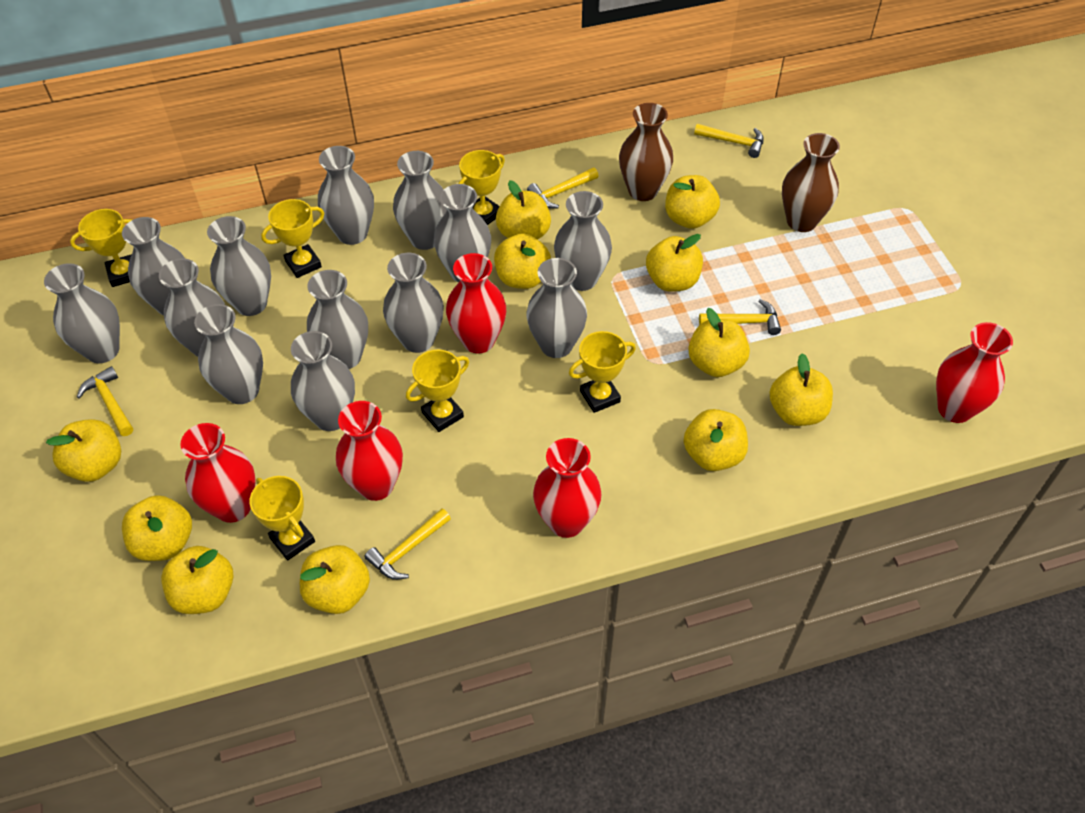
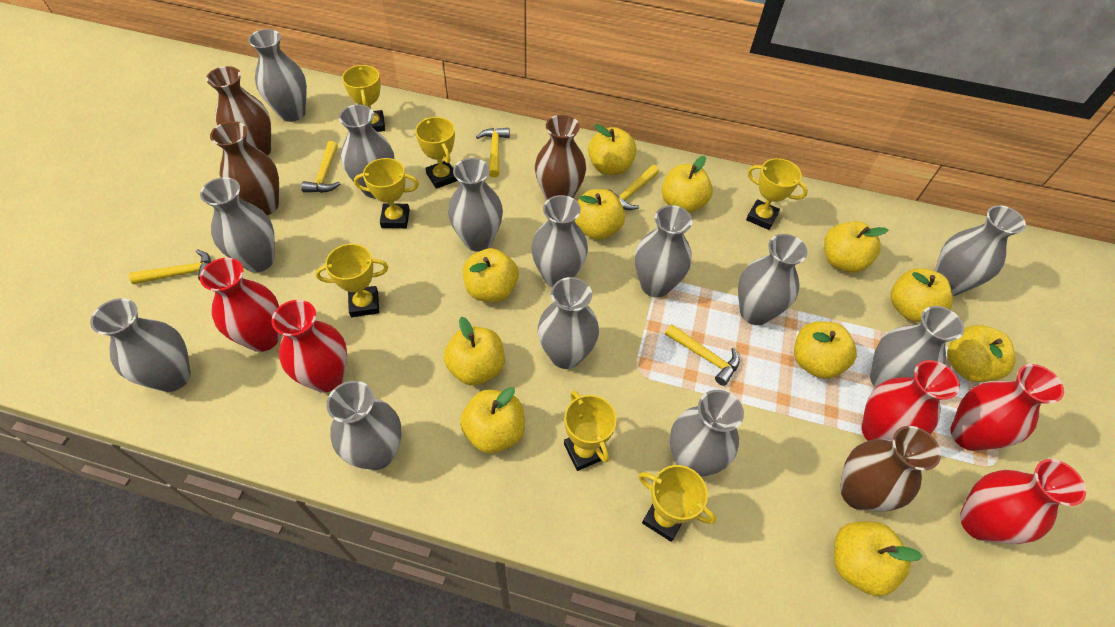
brown vase: 2 -> 4
yellow trophy: 6 -> 7

